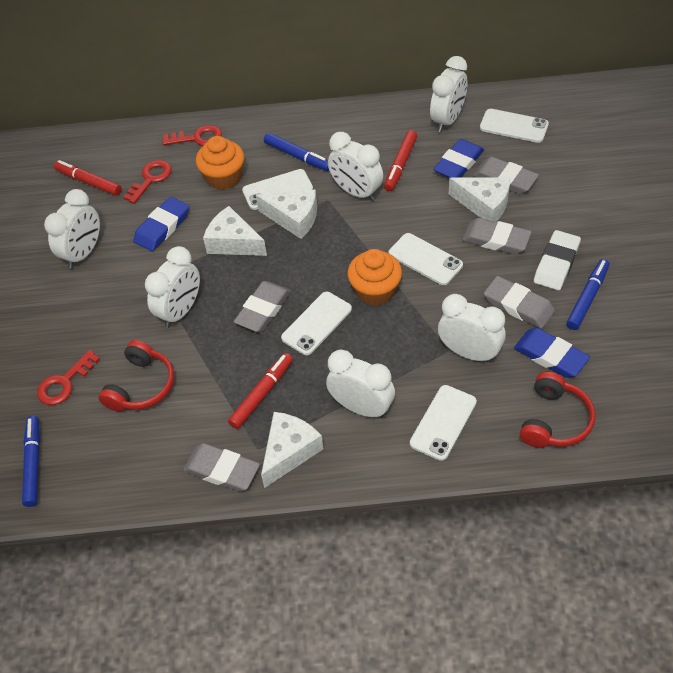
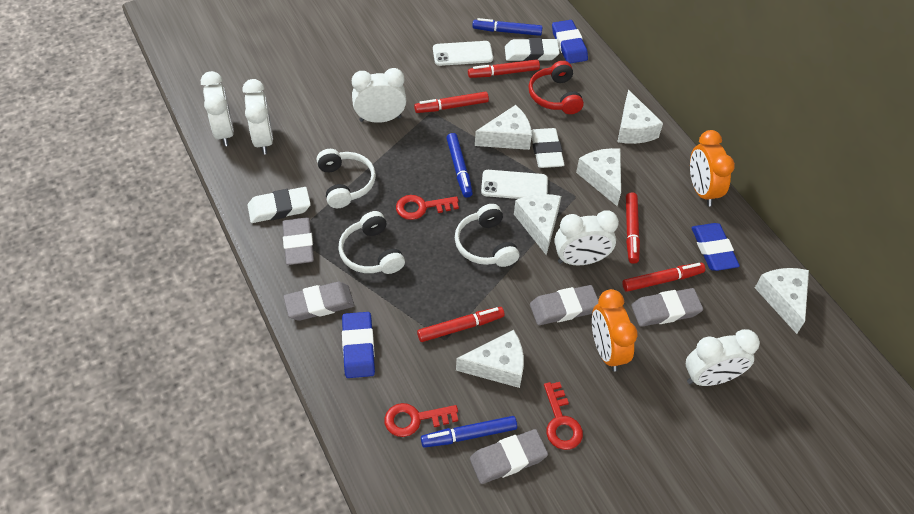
orange clock: 0 -> 2
orange cupcake: 2 -> 0
red headphones: 2 -> 1
red marker: 3 -> 5
white cheese: 4 -> 6
white clock: 6 -> 5
white eraser: 1 -> 3
white headphones: 0 -> 3
white phone: 5 -> 2

